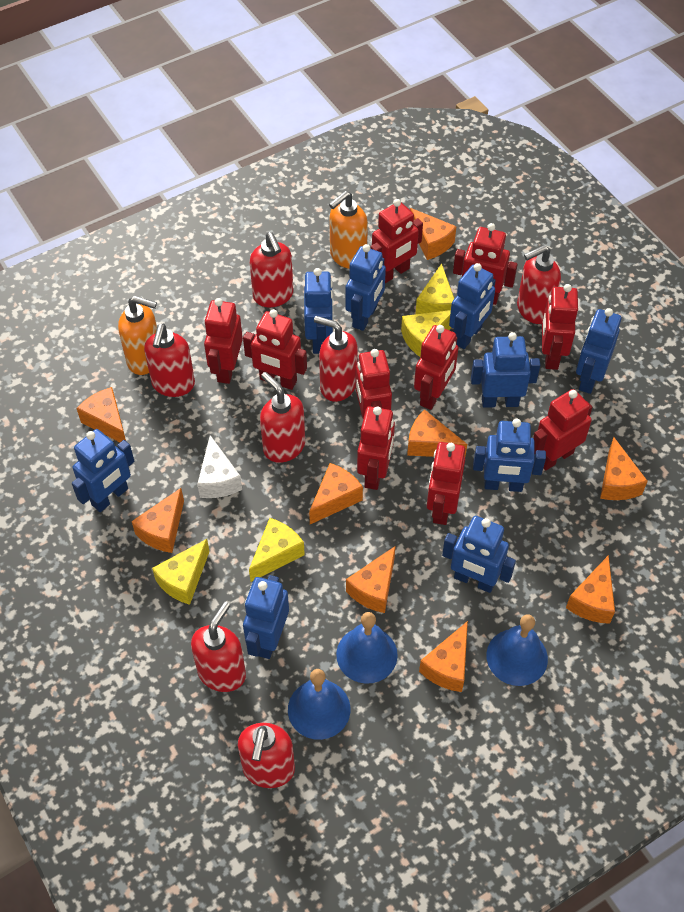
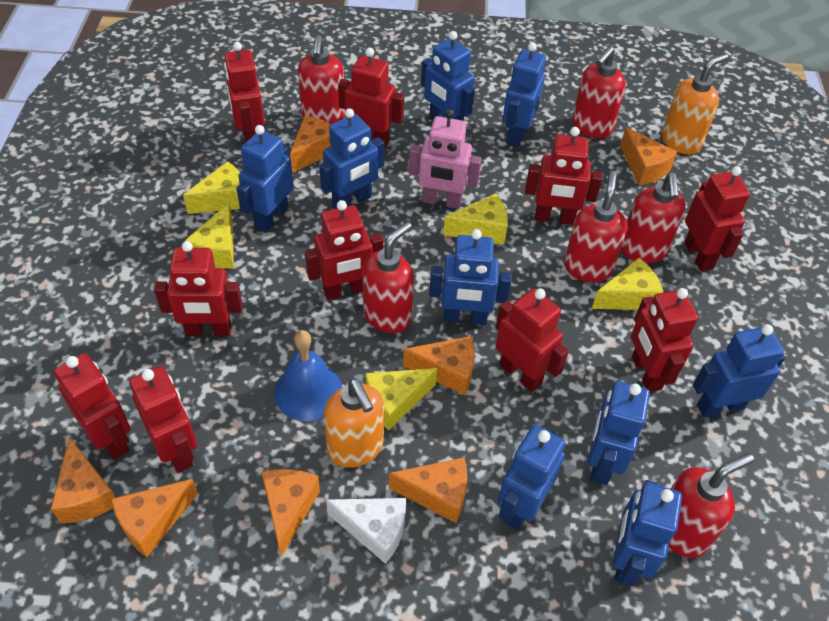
blue bell: 3 -> 1
orange cheese: 9 -> 7
pink robot: 0 -> 1
red soap dispenser: 7 -> 6
yellow cheese: 4 -> 5

